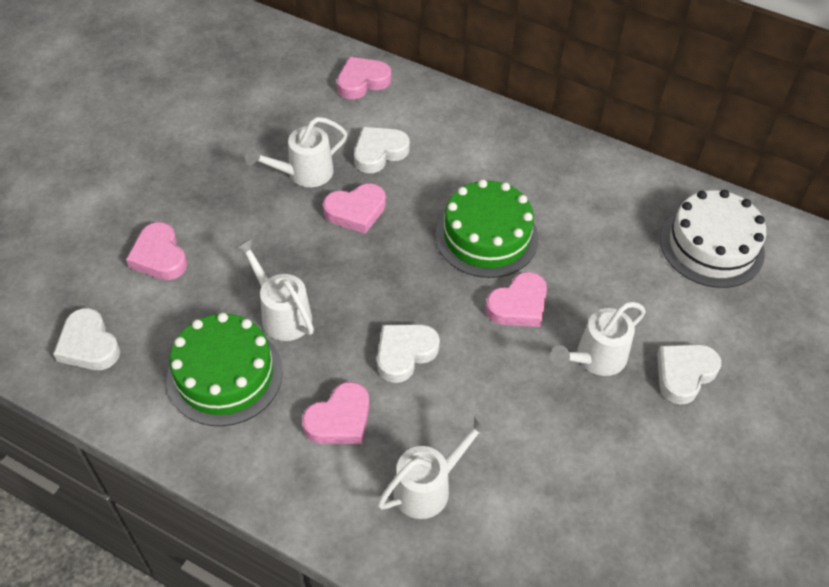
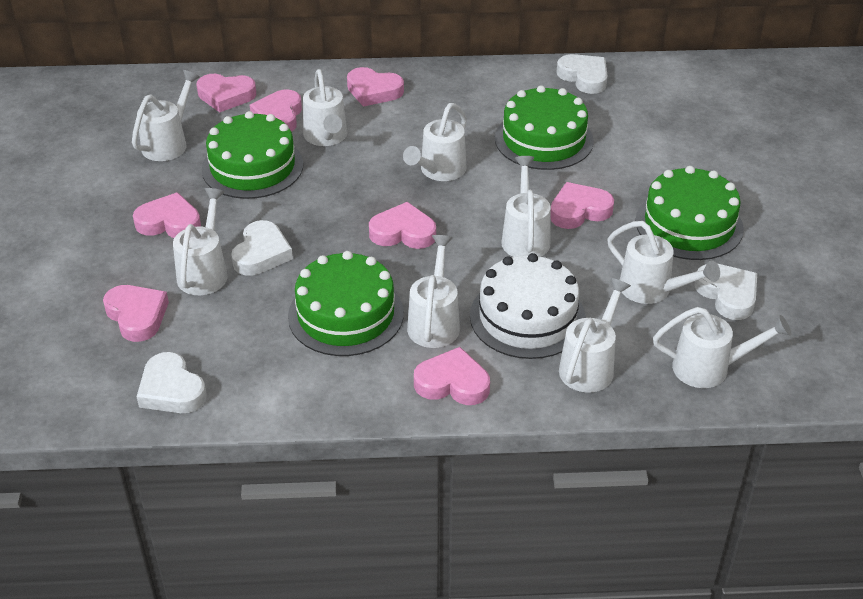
green cake: 2 -> 4
pink heart: 5 -> 8
white watering can: 4 -> 9

